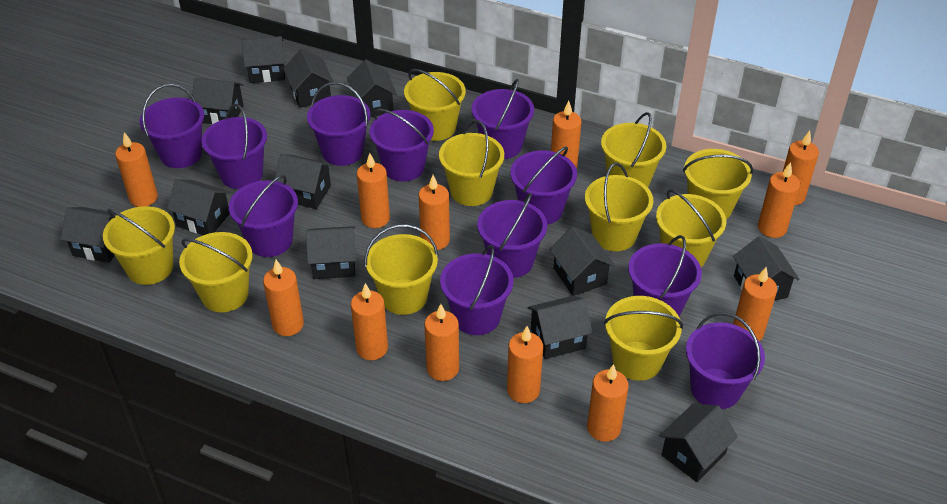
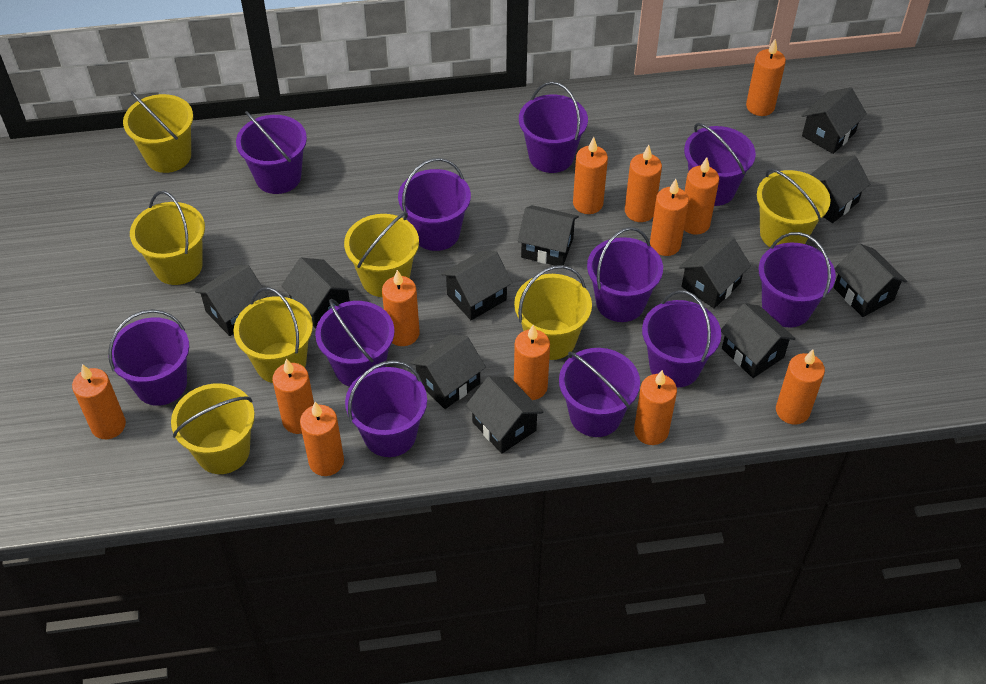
black house: 12 -> 11
yellow bucket: 10 -> 7

